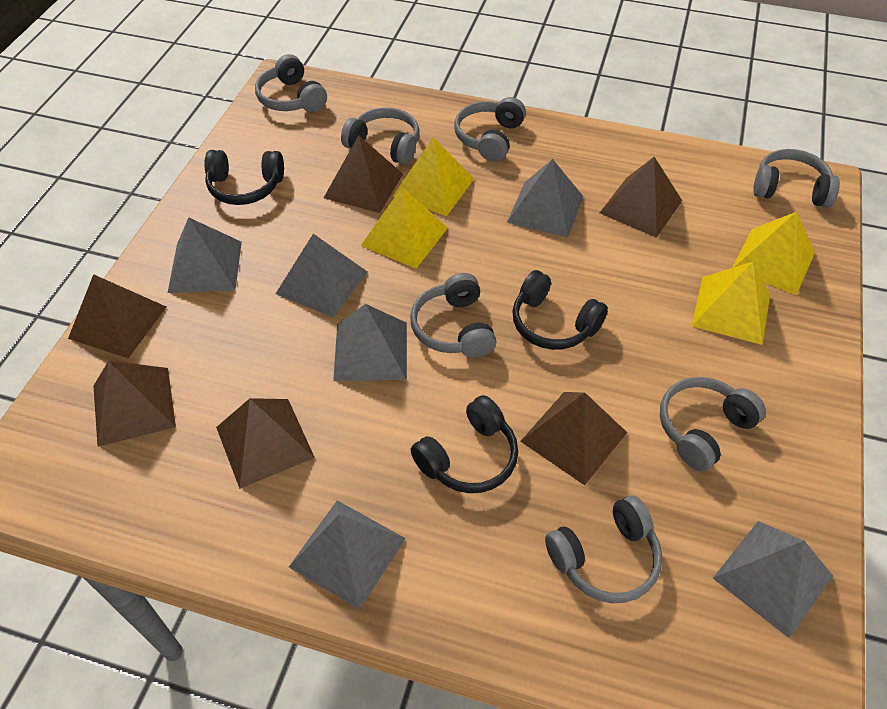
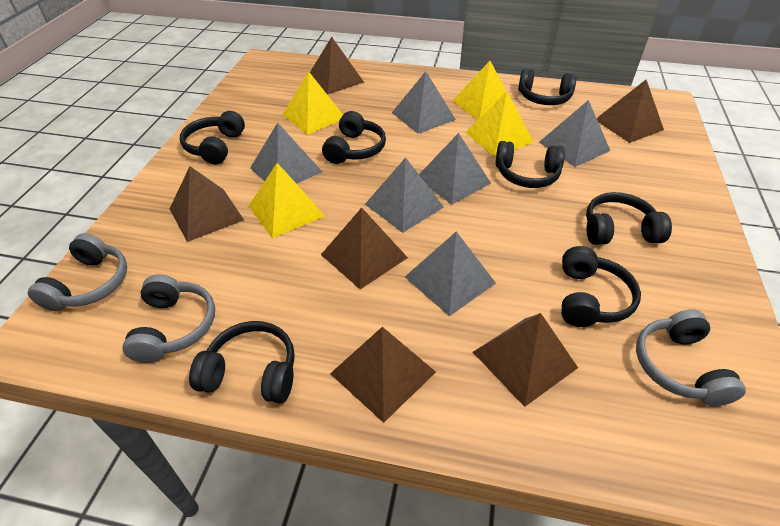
black headphones: 3 -> 7
grey headphones: 7 -> 3

